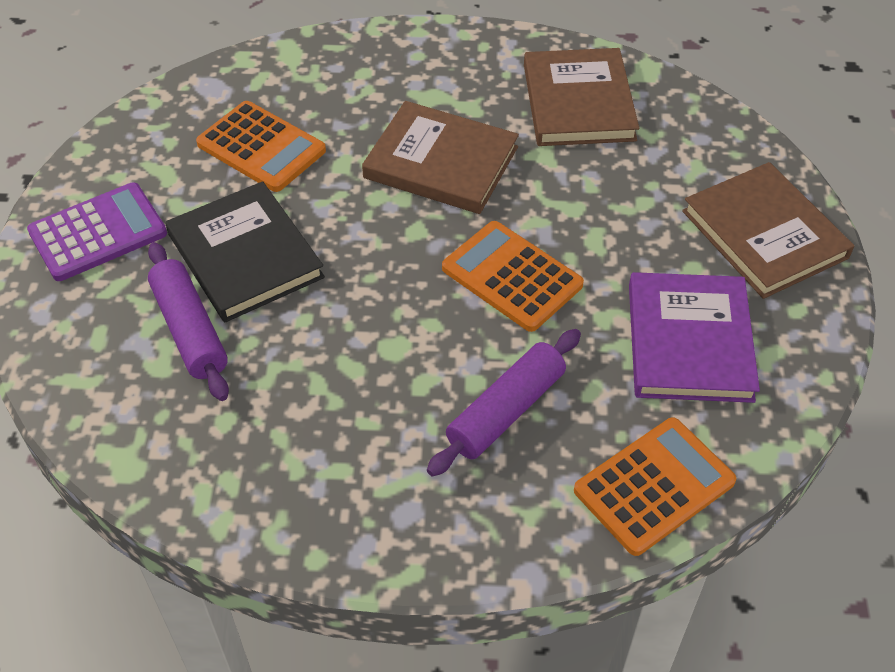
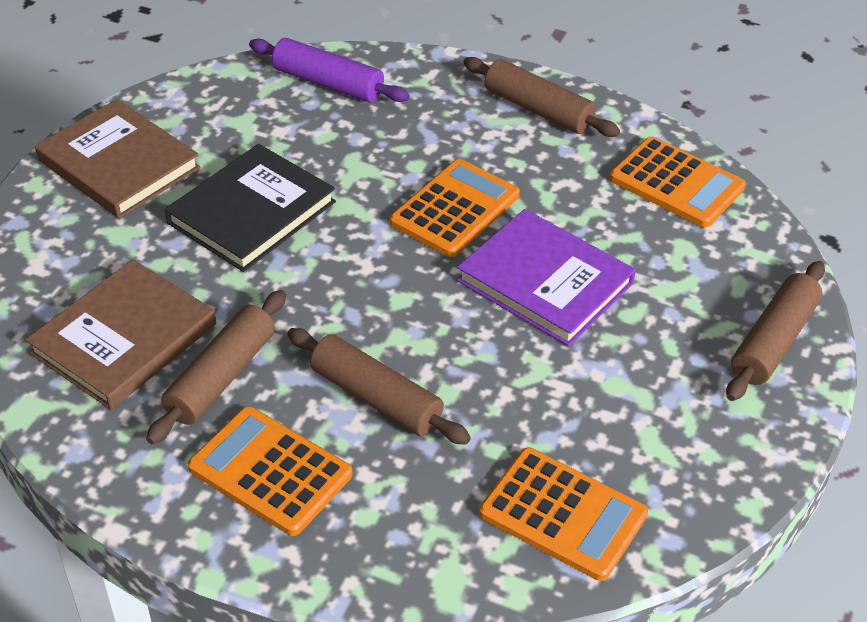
brown book: 3 -> 2
brown rolling pin: 0 -> 4
orange calculator: 3 -> 4
purple calculator: 1 -> 0
purple rolling pin: 2 -> 1

